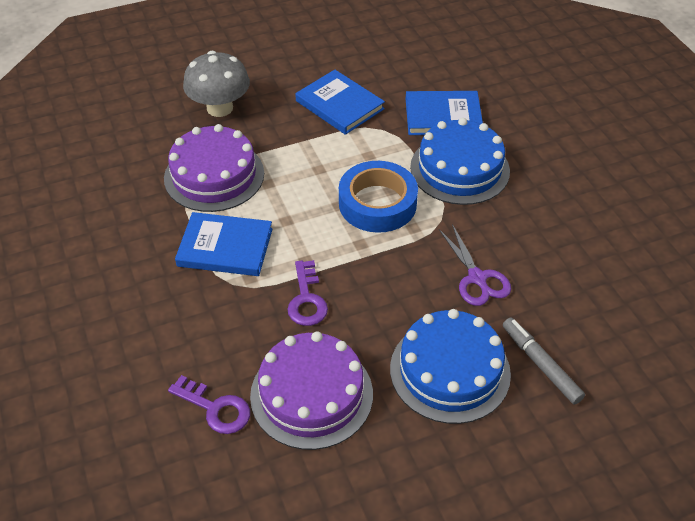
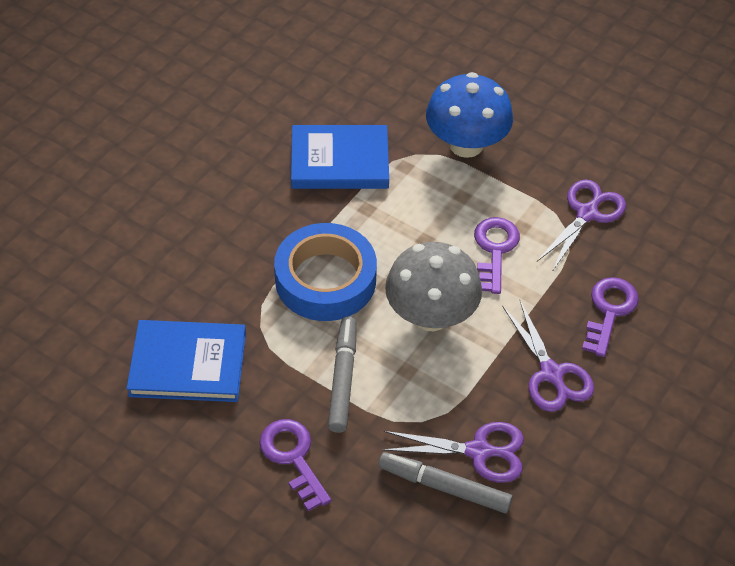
blue book: 3 -> 2
blue cake: 2 -> 0
blue mushroom: 0 -> 1
grey marker: 1 -> 2
purple cake: 2 -> 0
purple key: 2 -> 3
purple scissors: 1 -> 3

